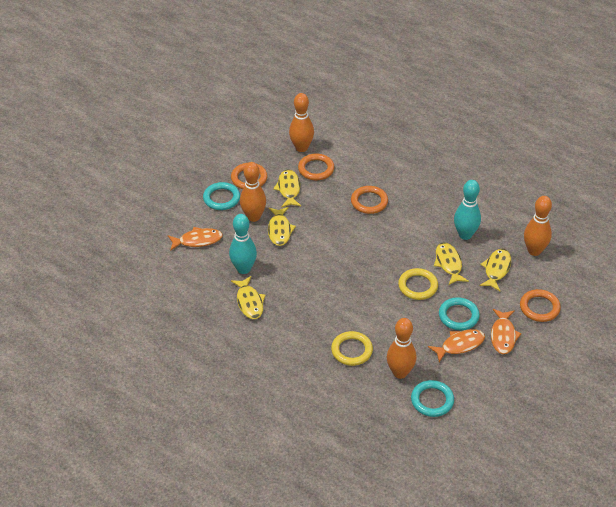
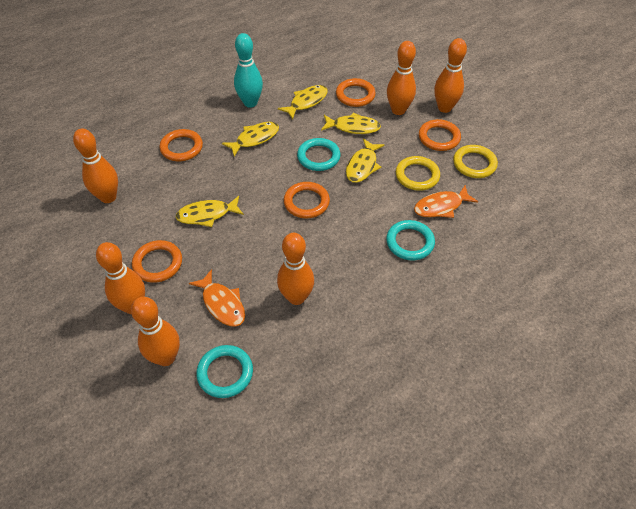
orange bowling pin: 4 -> 6
orange fish: 3 -> 2
orange ring: 4 -> 5
turquoise bowling pin: 2 -> 1

